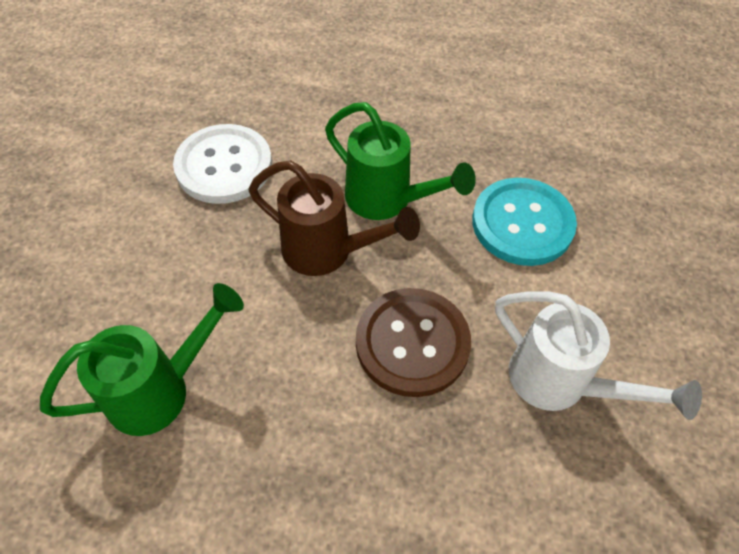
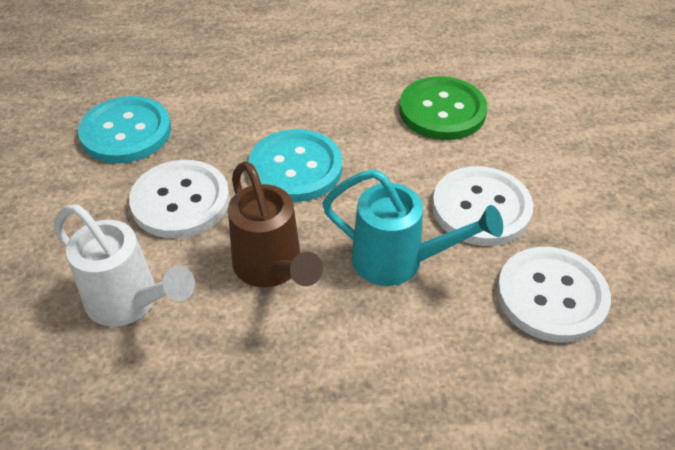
brown button: 1 -> 0
green button: 0 -> 1
green watering can: 2 -> 0
turquoise button: 1 -> 2
turquoise watering can: 0 -> 1
white button: 1 -> 3

